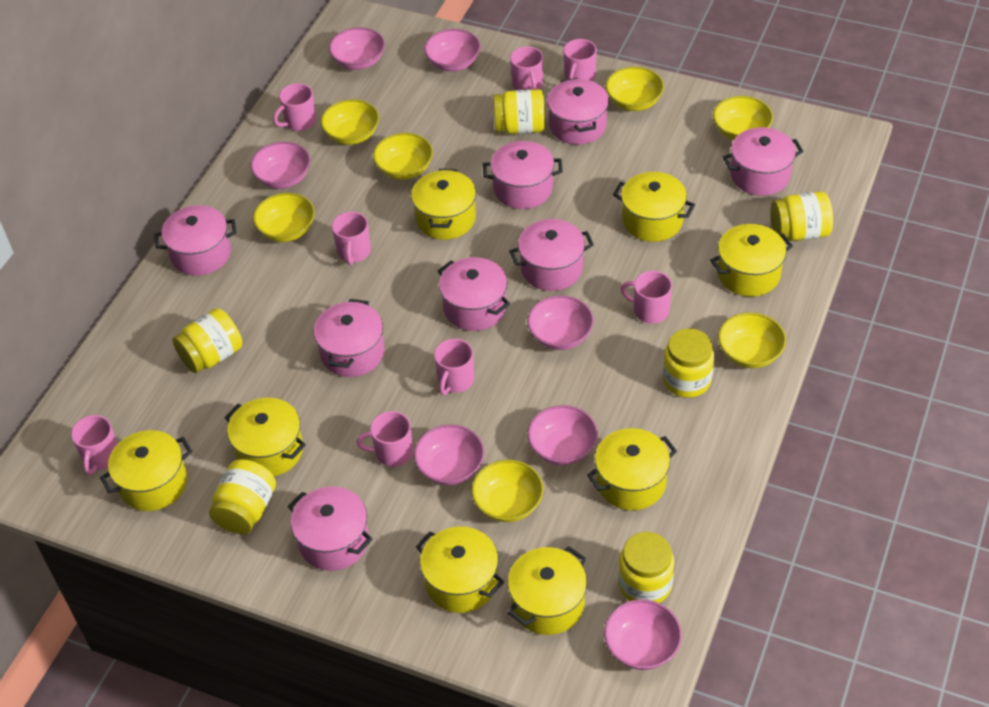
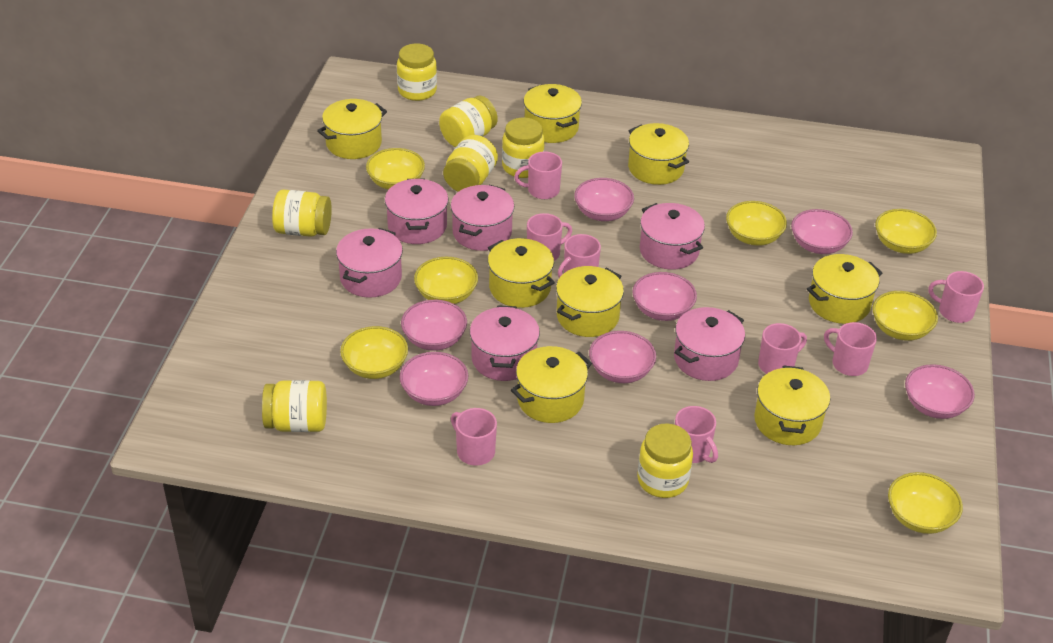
pink pot: 8 -> 6
yellow jar: 6 -> 7

